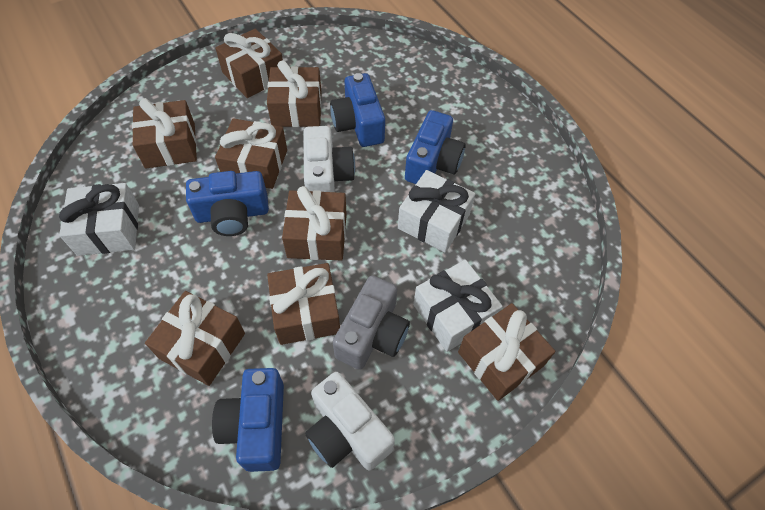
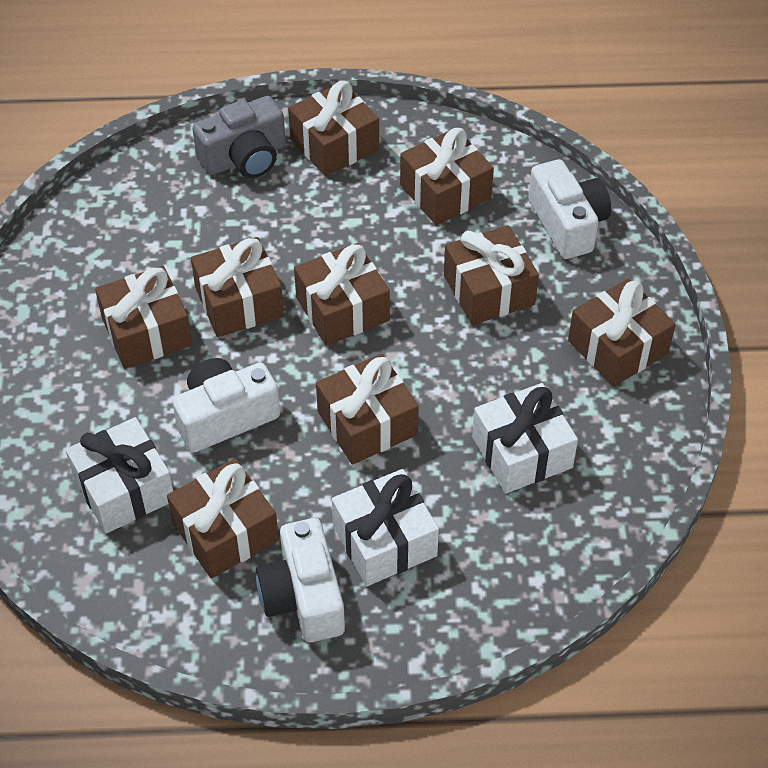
blue camera: 4 -> 0
brown gift: 8 -> 9
white camera: 2 -> 3

